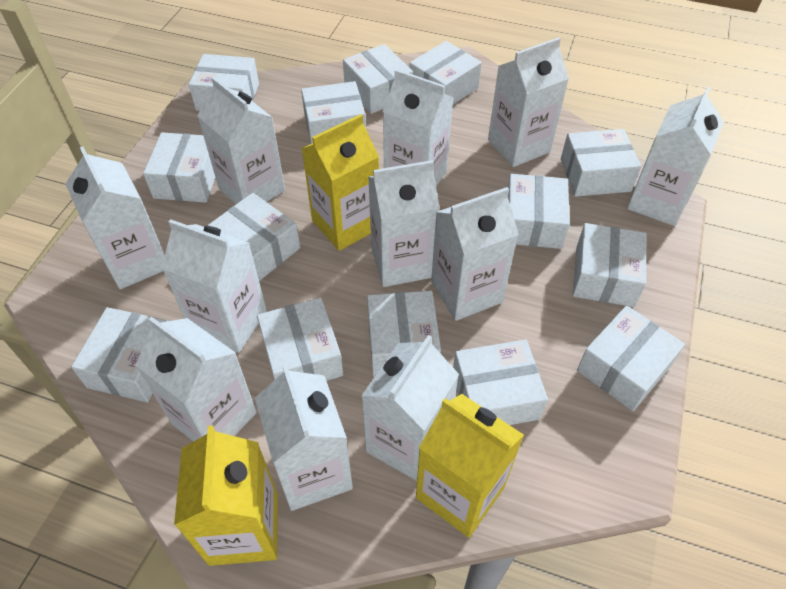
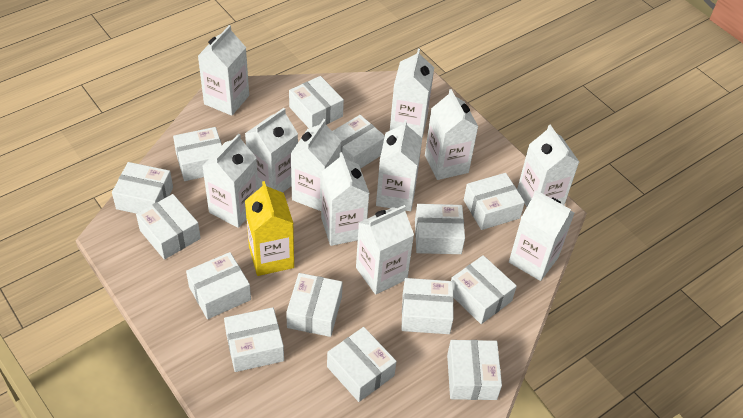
yellow carton: 3 -> 1

